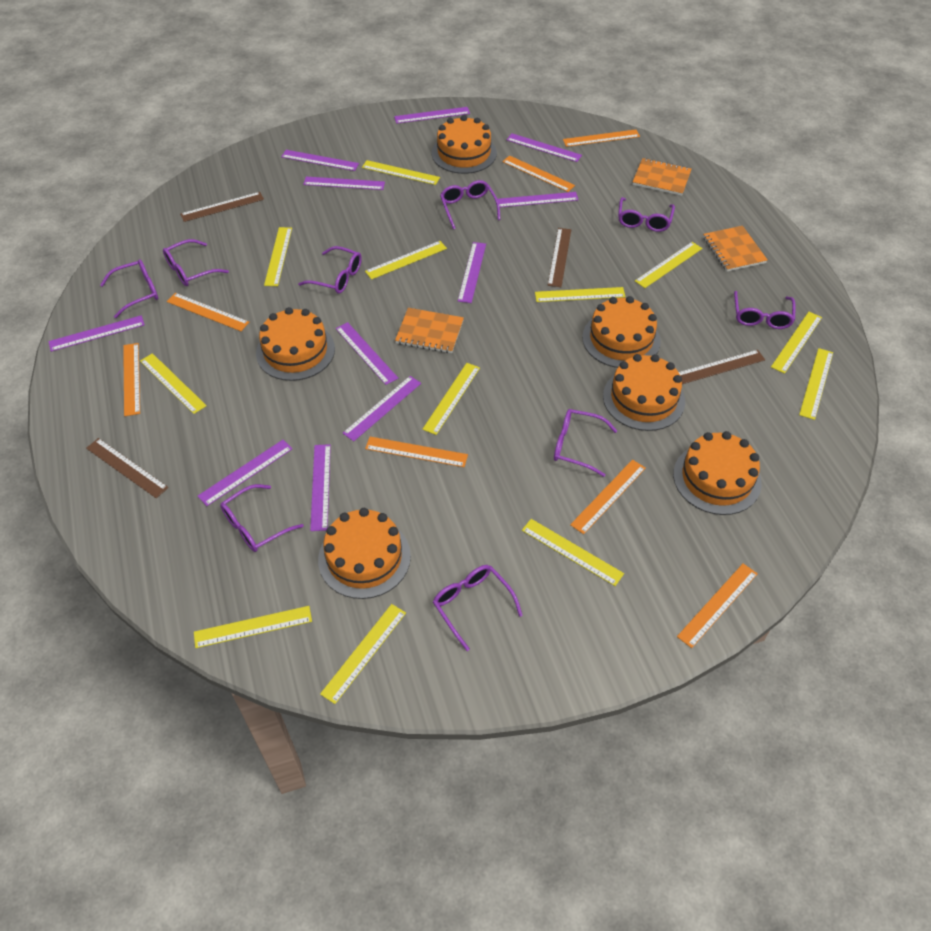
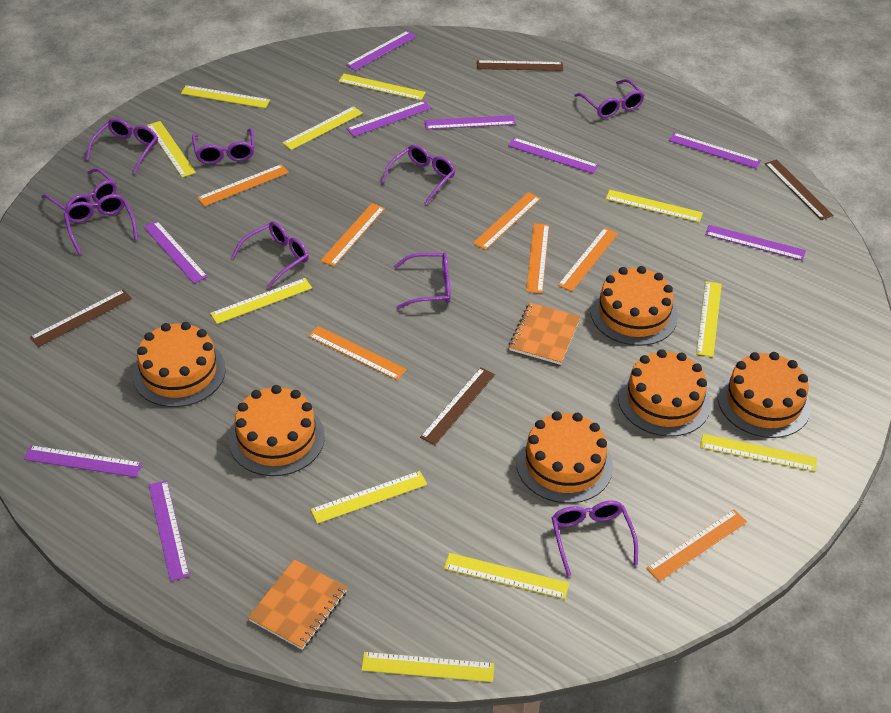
orange notebook: 3 -> 2
purple ruler: 11 -> 9
yellow ruler: 12 -> 11

